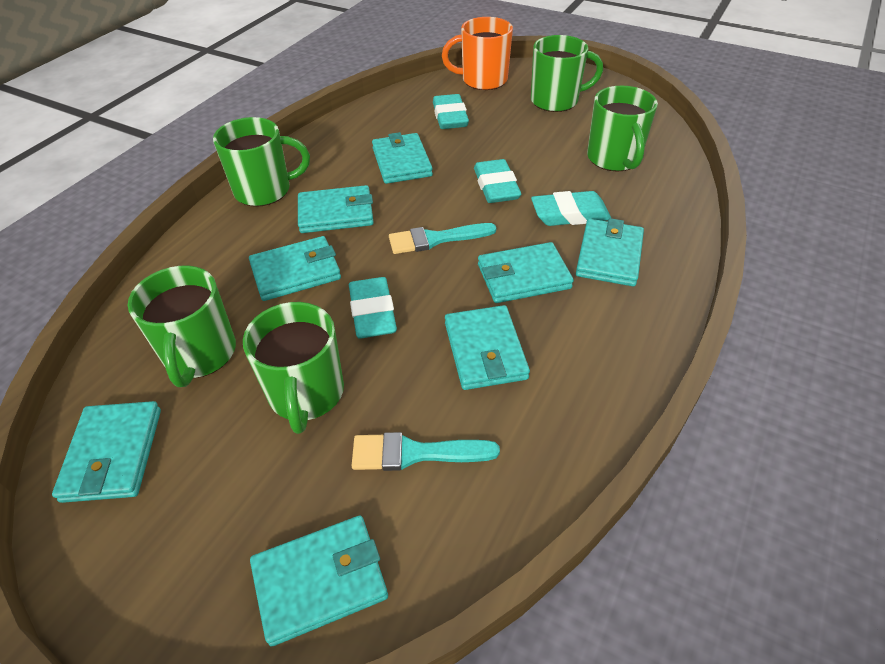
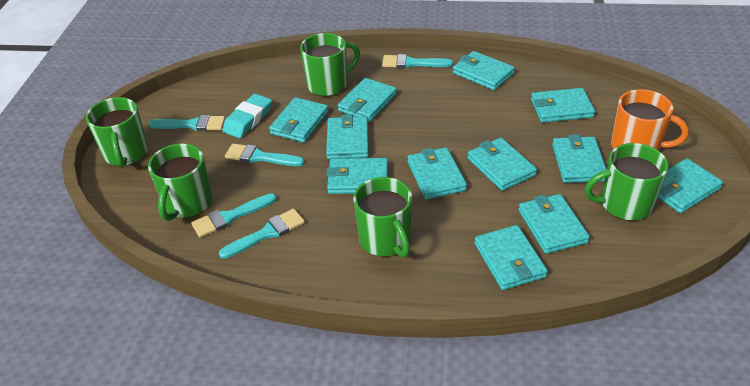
turquoise brush: 2 -> 5
turquoise eraser: 4 -> 1
turquoise wallet: 8 -> 12

